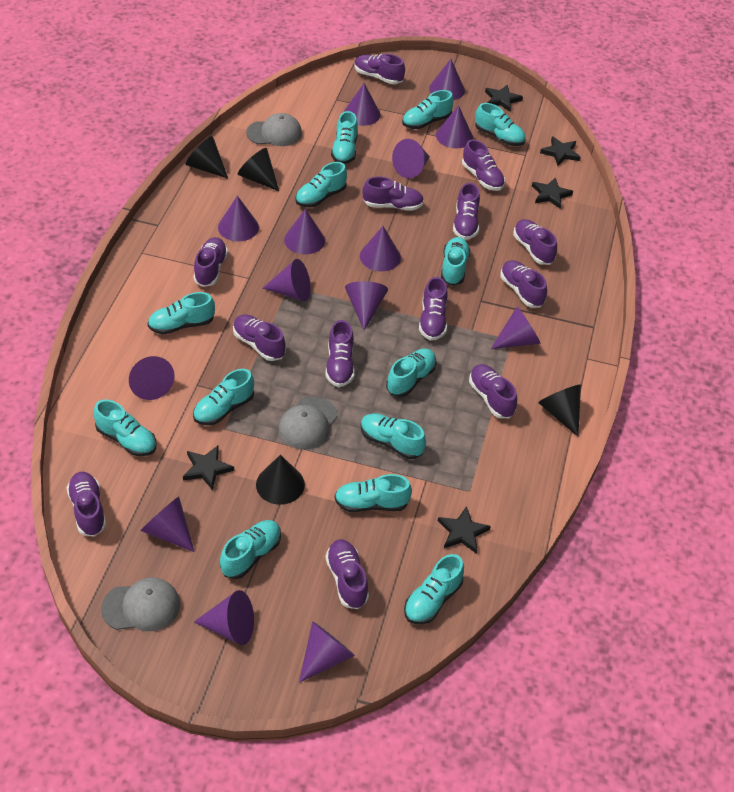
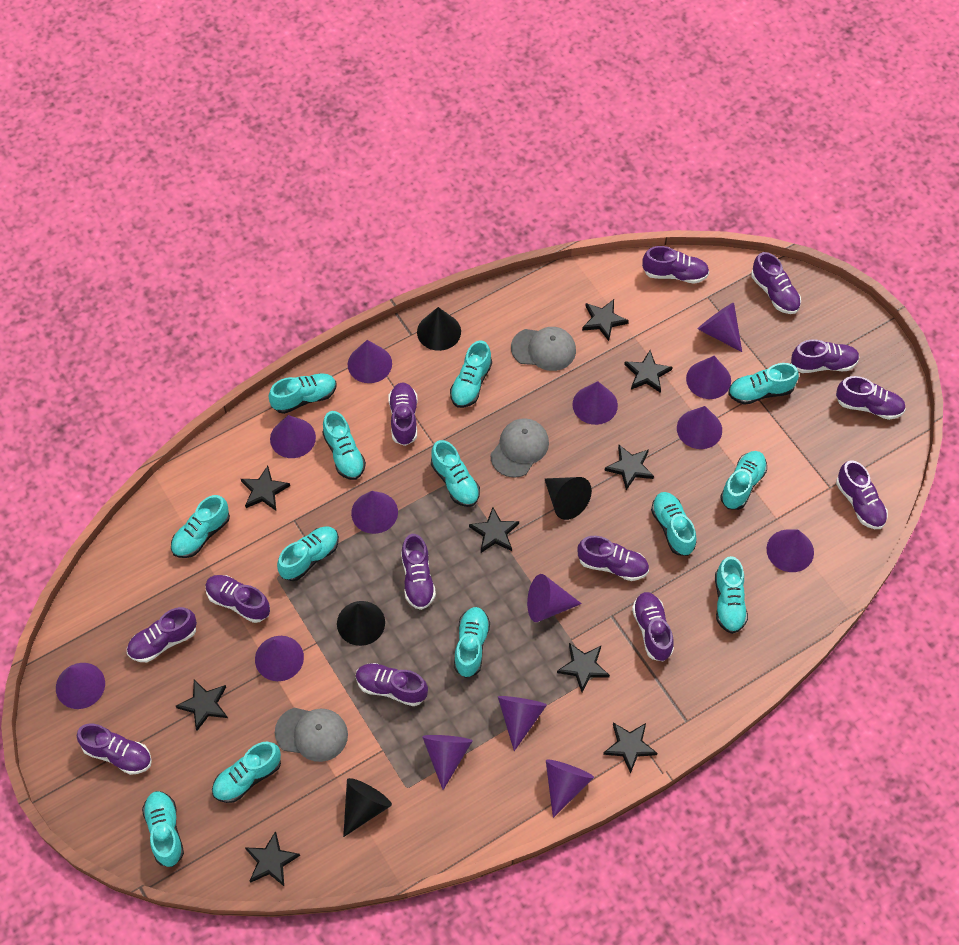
black star: 5 -> 9

